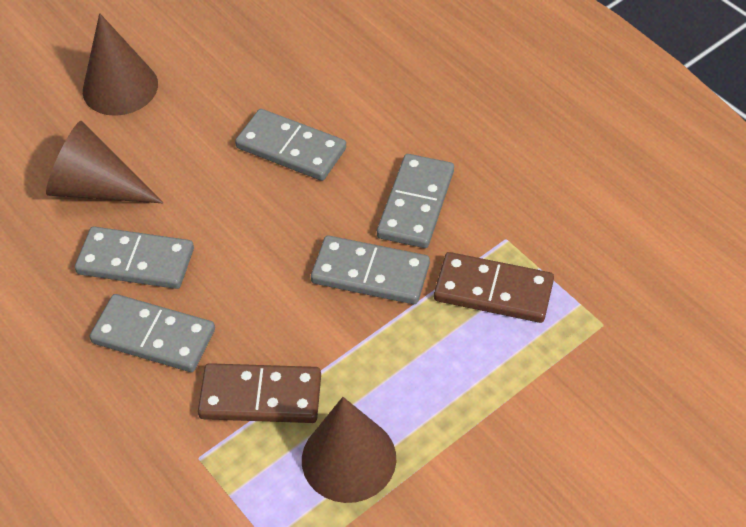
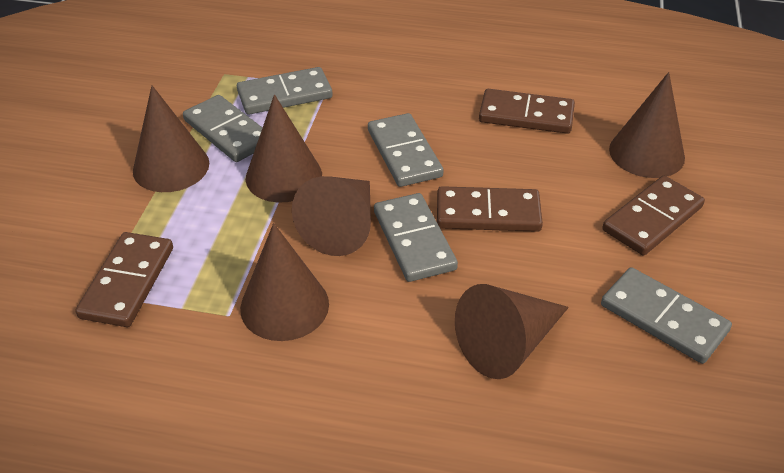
brown cone: 3 -> 6
brown domino: 2 -> 4

